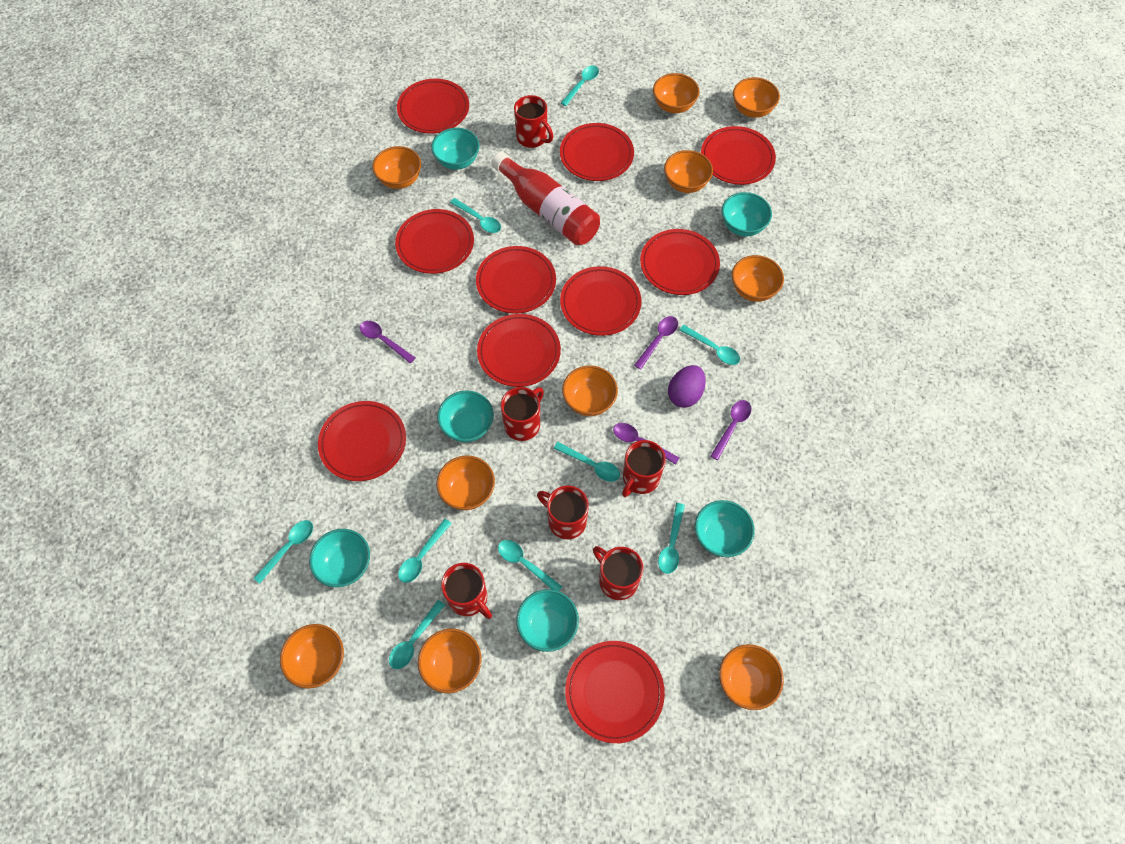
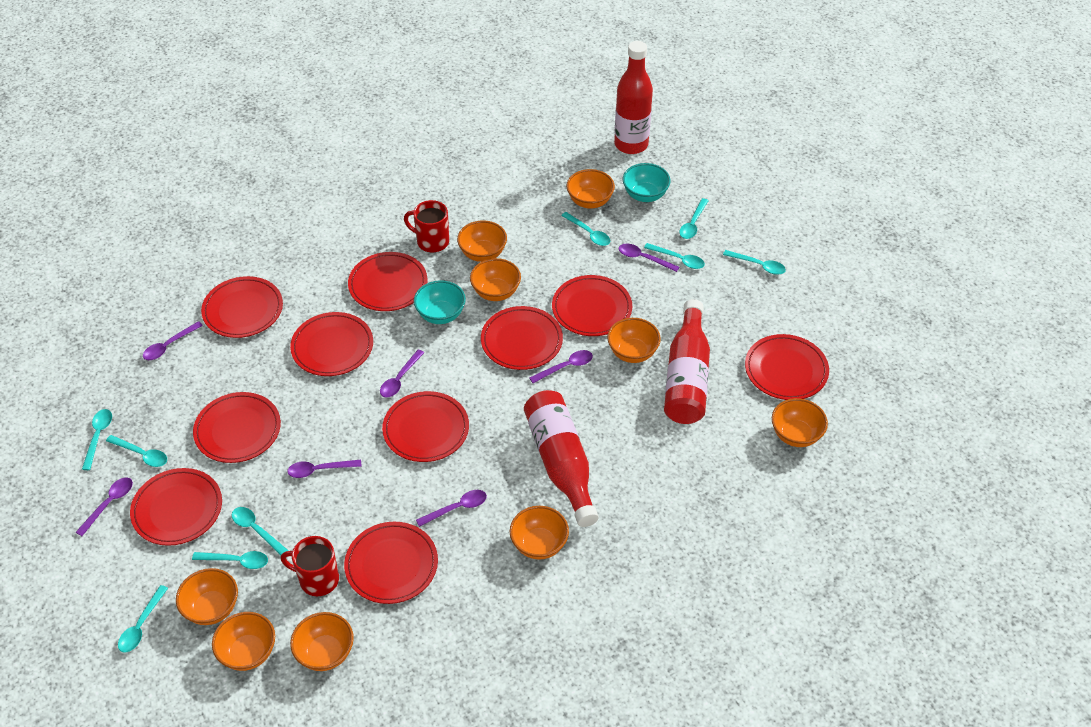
orange bowl: 10 -> 9
purple egg: 1 -> 0
purple spoon: 4 -> 7
red bottle: 1 -> 3
red mug: 6 -> 2
turquoise bowl: 6 -> 2

